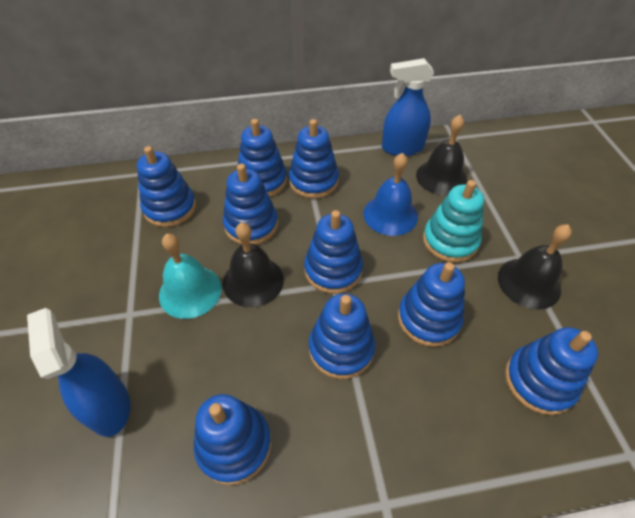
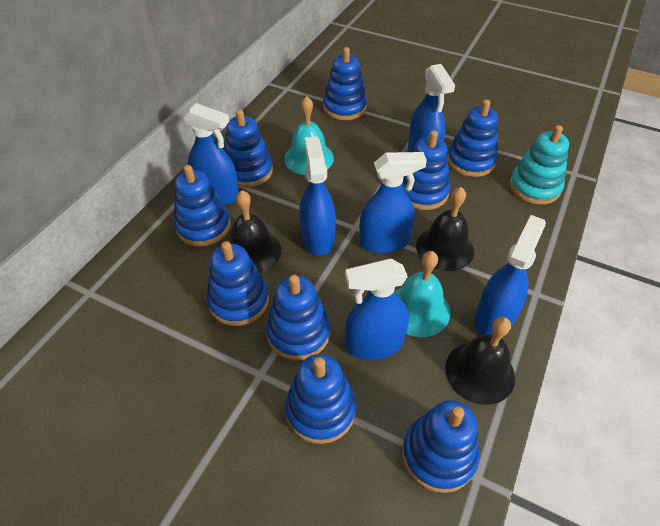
blue bell: 1 -> 0
blue spray bottle: 2 -> 6
turquoise bell: 1 -> 2

